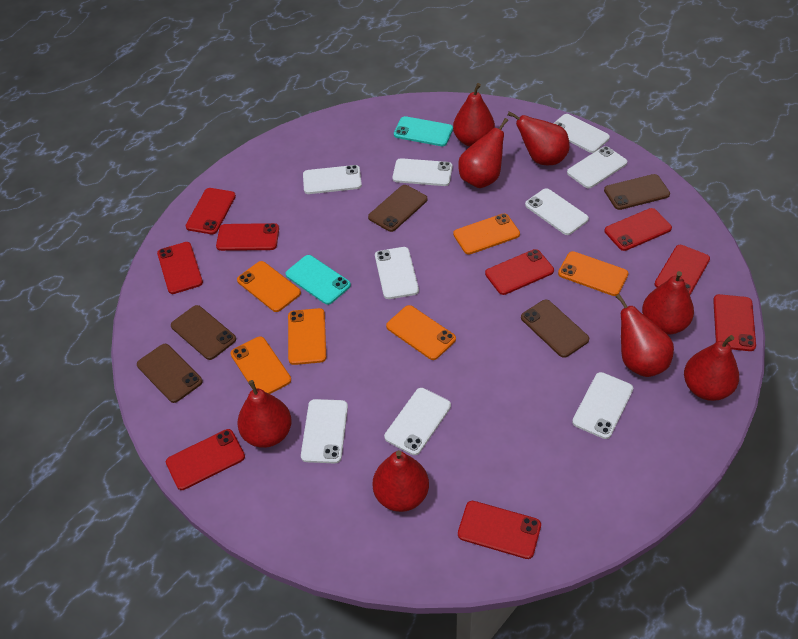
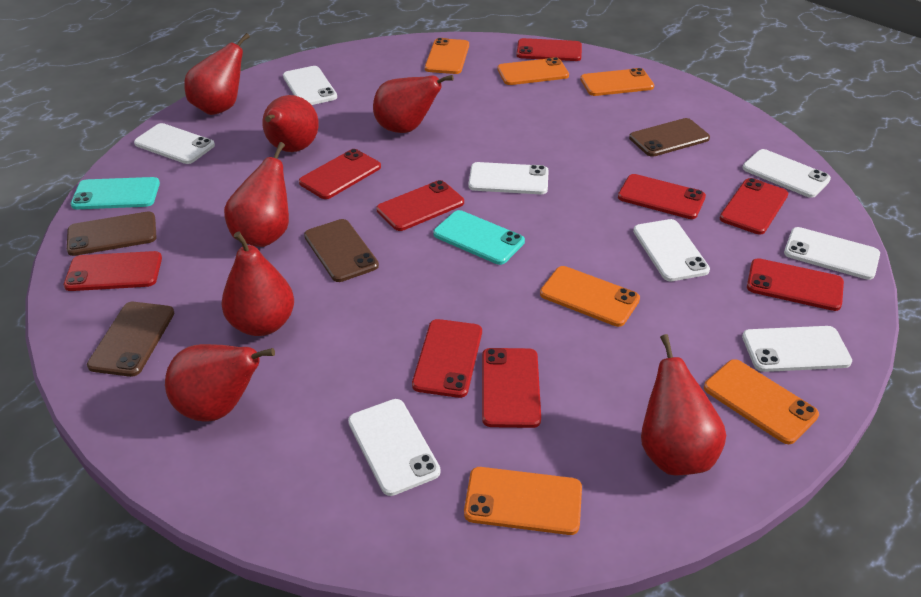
brown phone: 5 -> 4
red pear: 8 -> 7
white phone: 9 -> 8

